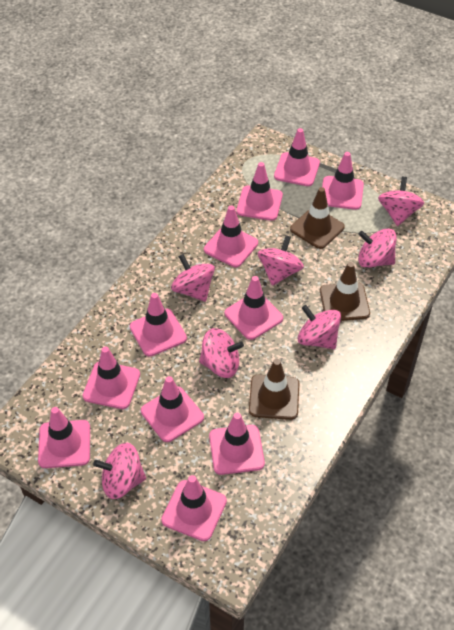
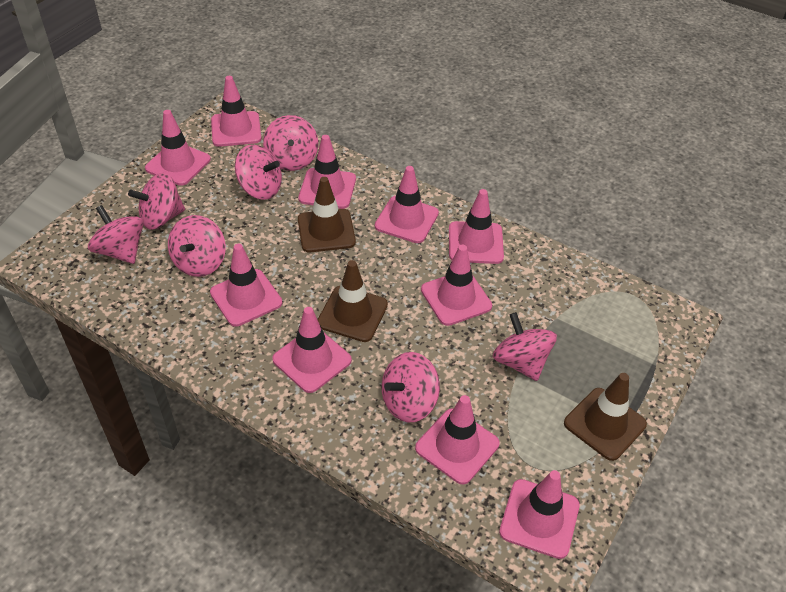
pink traffic cone: 11 -> 10

